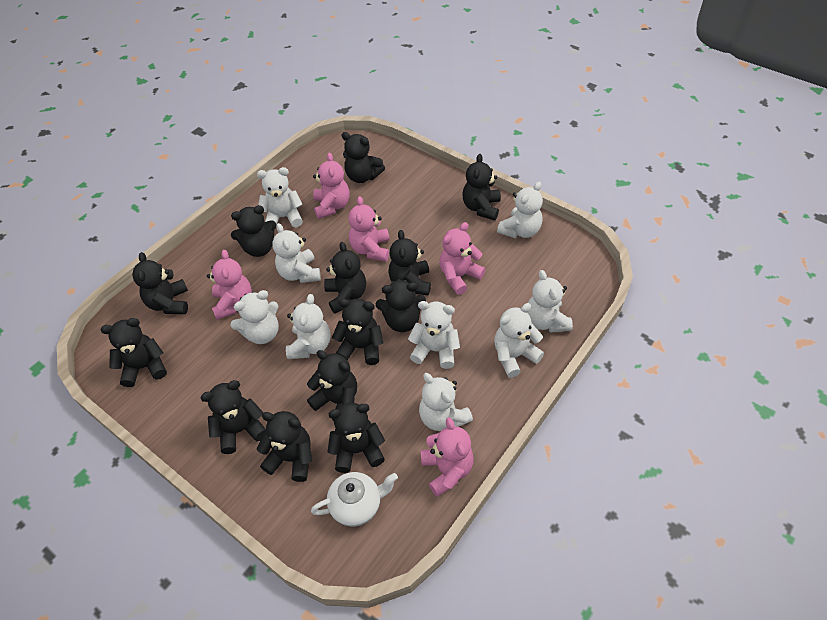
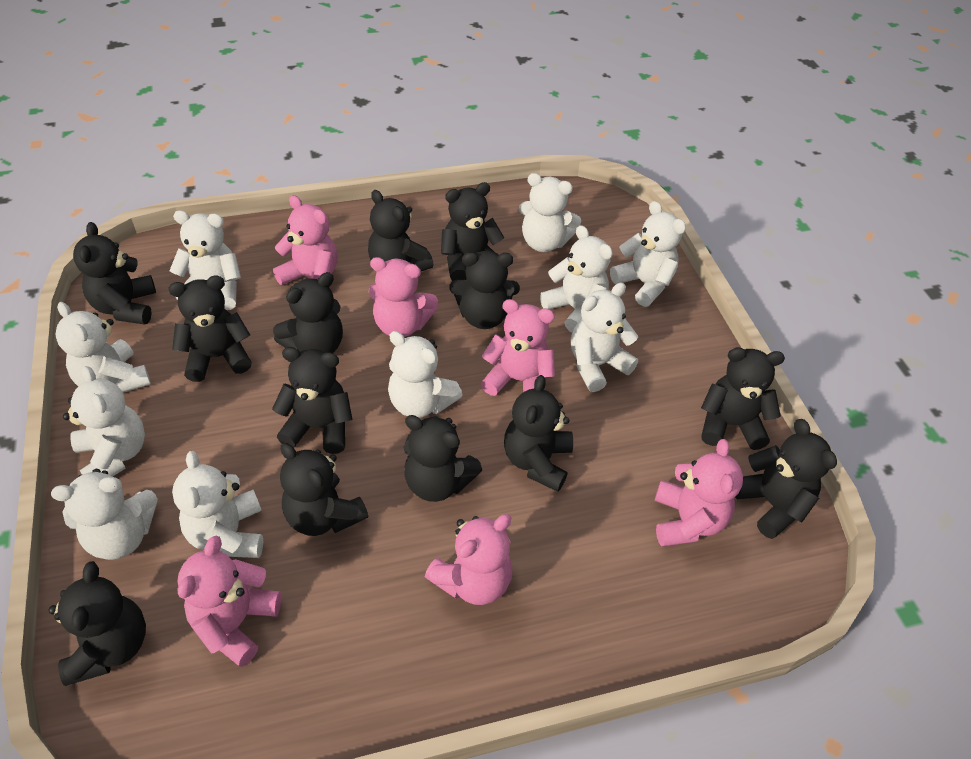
pink teddy bear: 5 -> 6
white teapot: 1 -> 0
white teddy bear: 9 -> 10

